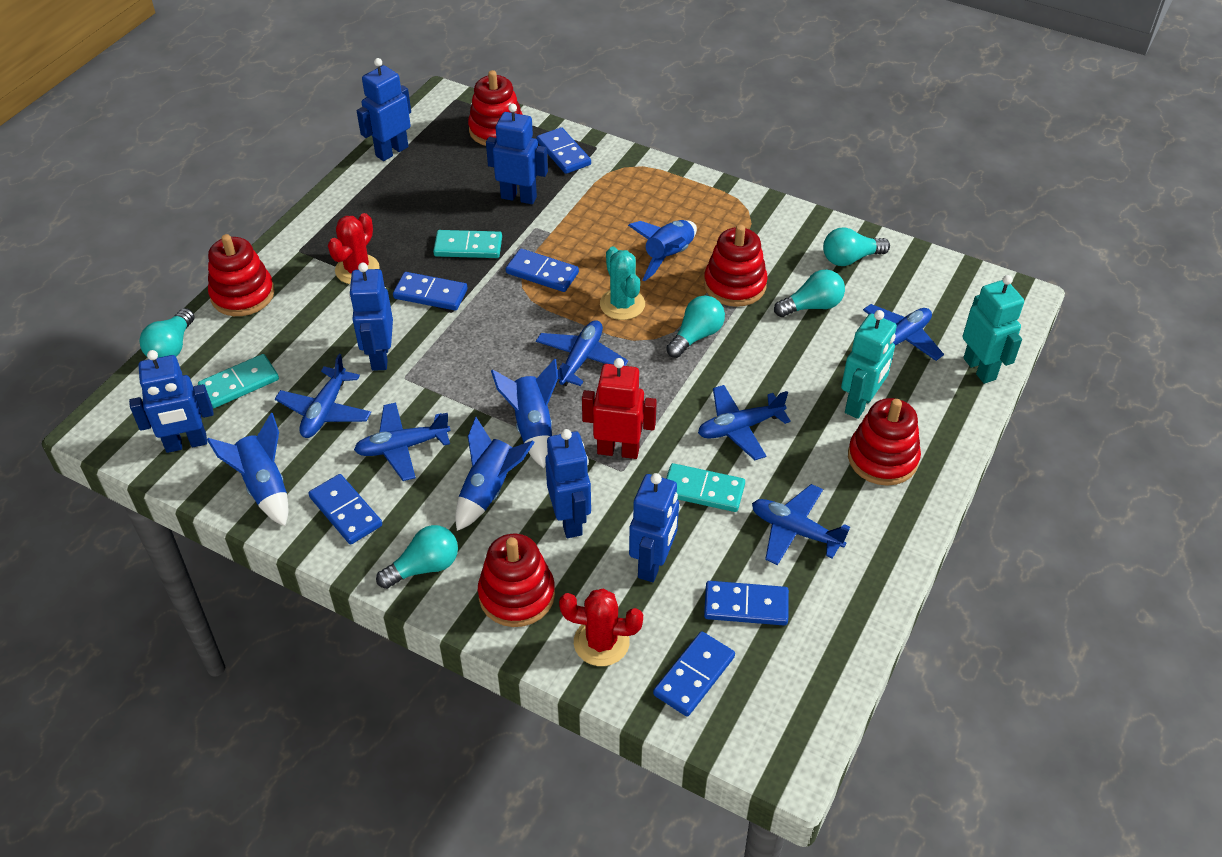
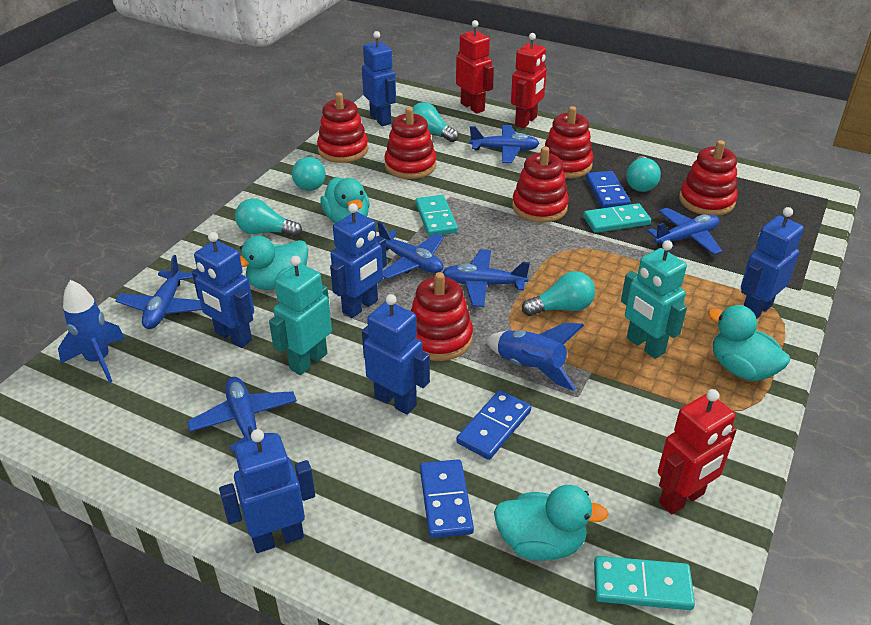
blue domino: 6 -> 3
blue rocket: 4 -> 2
red cactus: 2 -> 0
red robot: 1 -> 3
red stacking toy: 5 -> 6
turquoise cactus: 1 -> 0
turquoise duck: 0 -> 4

